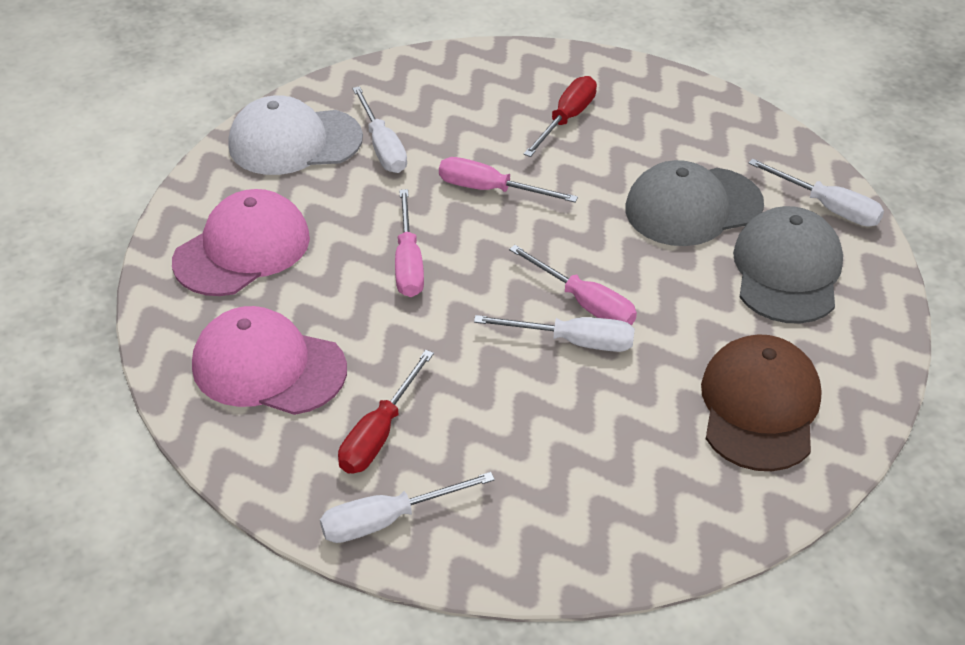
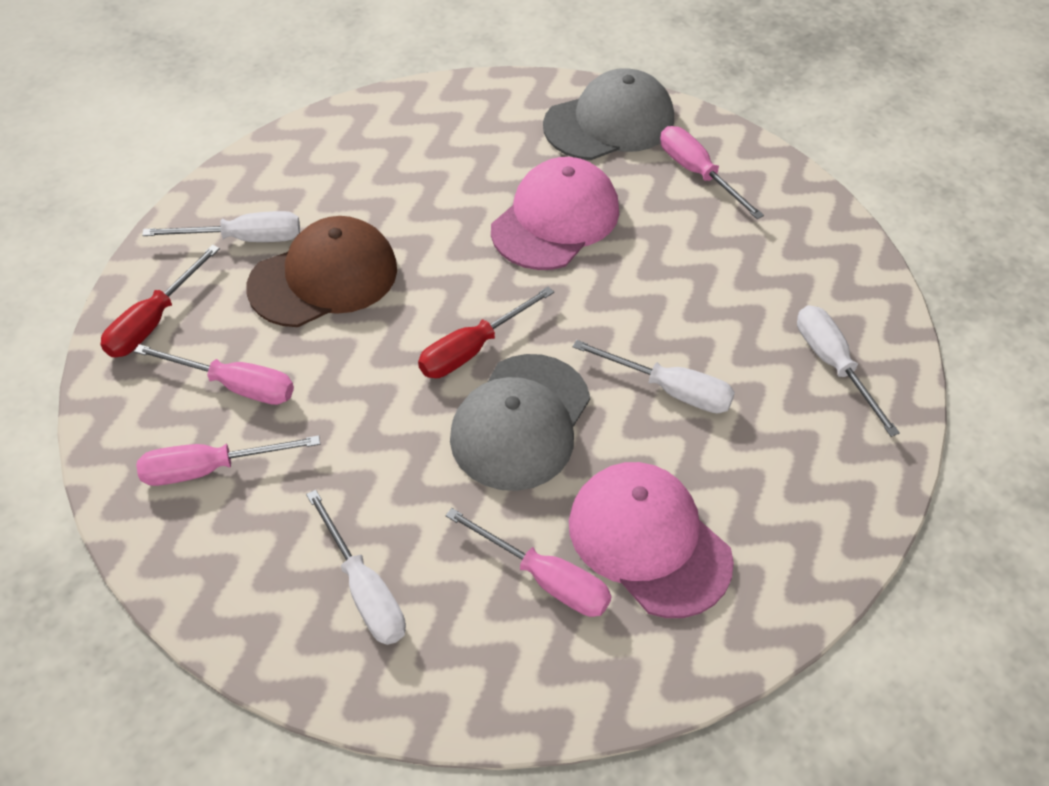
pink screwdriver: 3 -> 4
white cap: 1 -> 0

